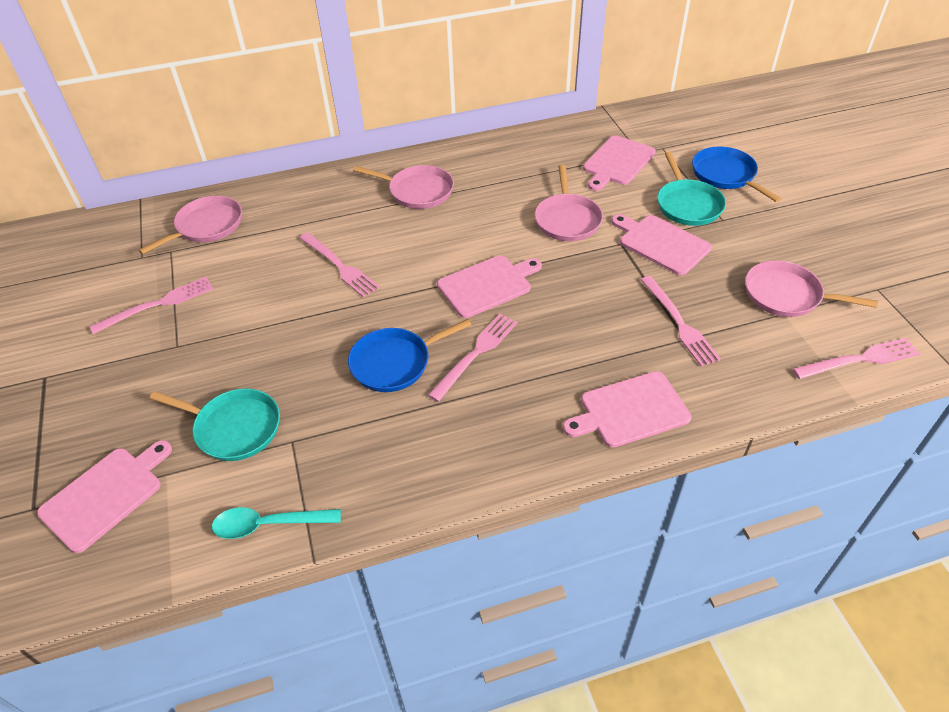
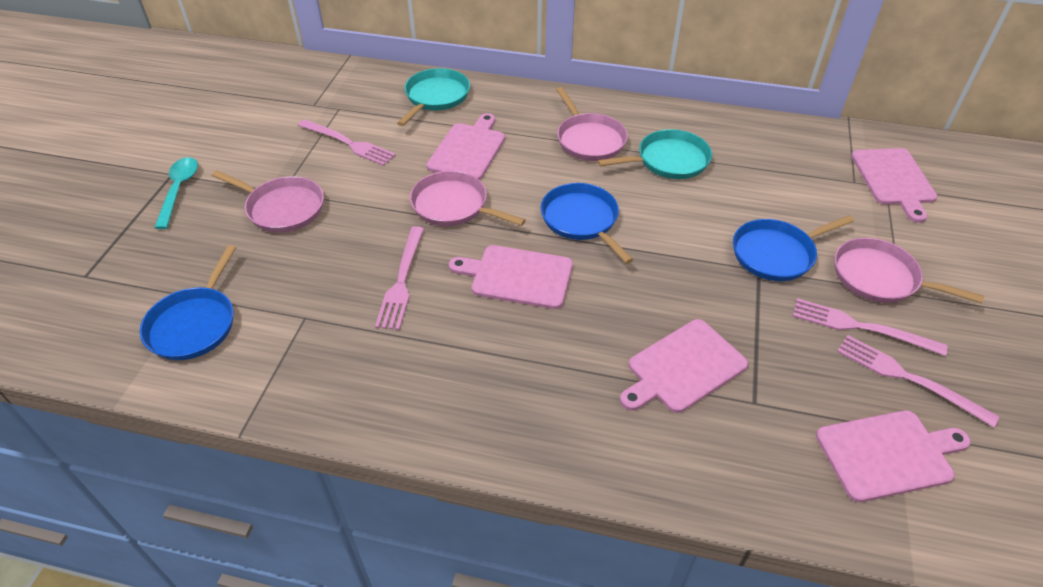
blue pan: 2 -> 3
pink fork: 5 -> 4

